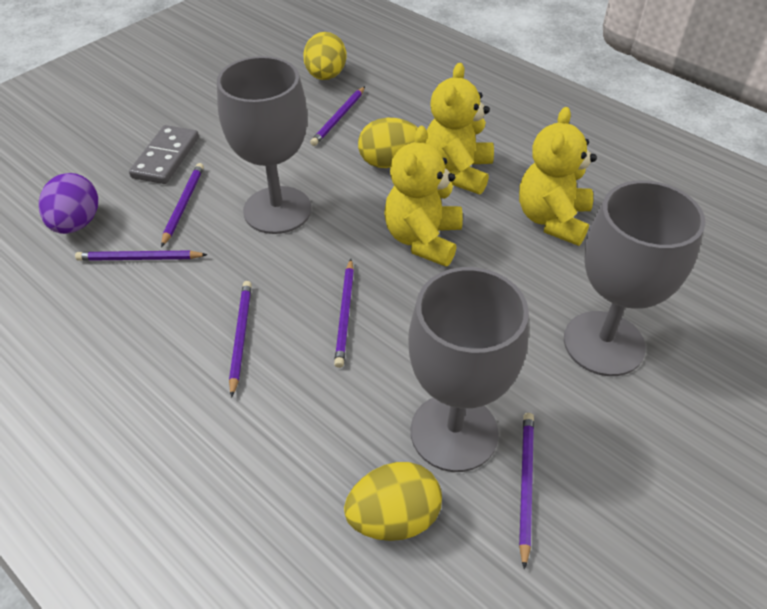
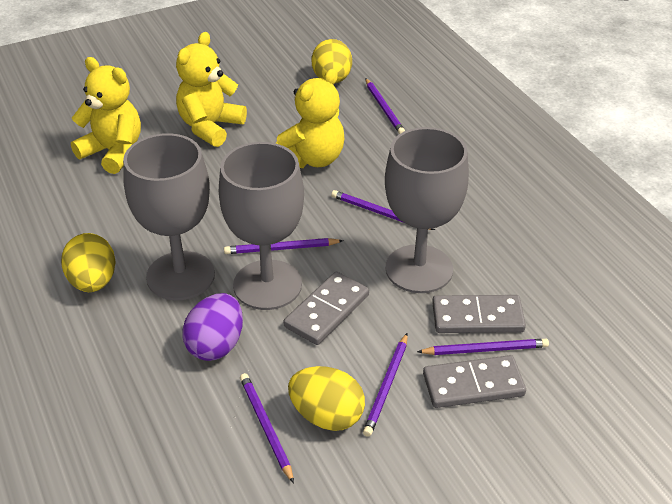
grey domino: 1 -> 3

